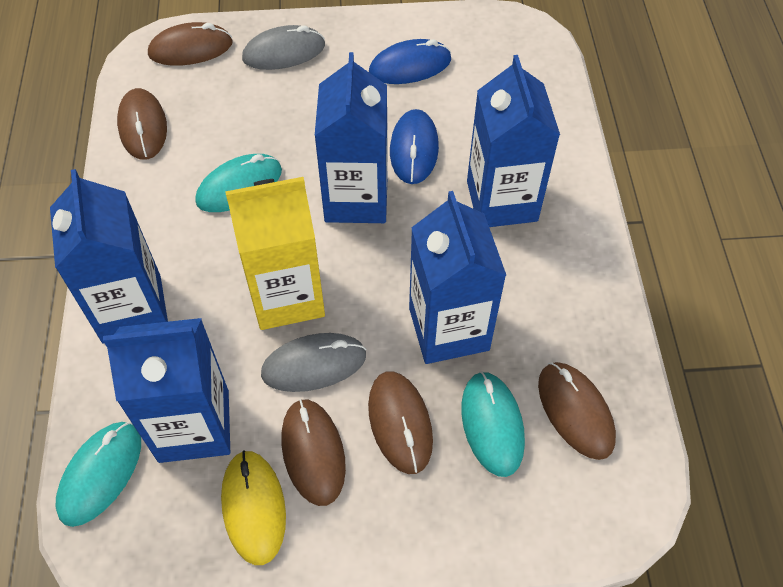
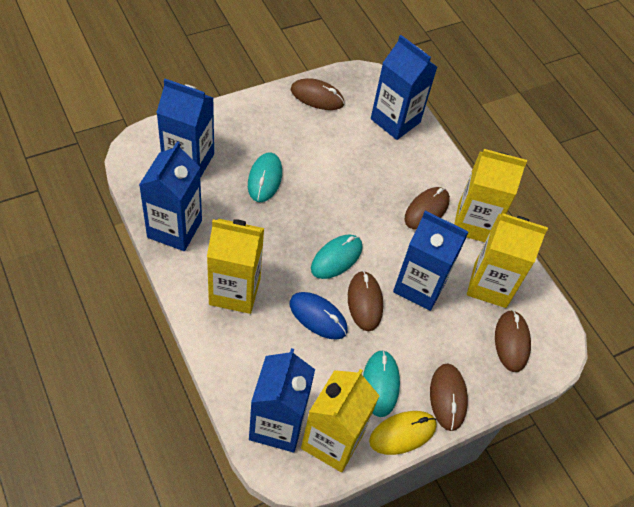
blue mouse: 2 -> 1
grey mouse: 2 -> 0
yellow carton: 1 -> 4

